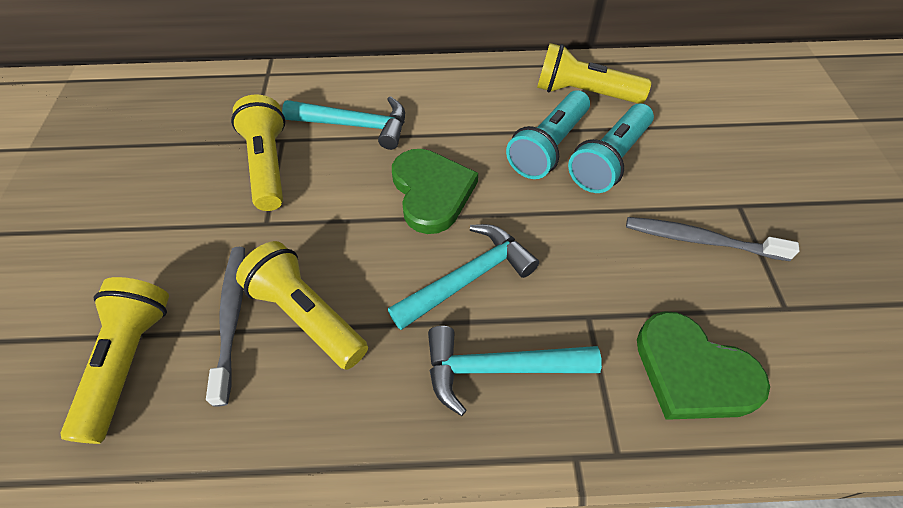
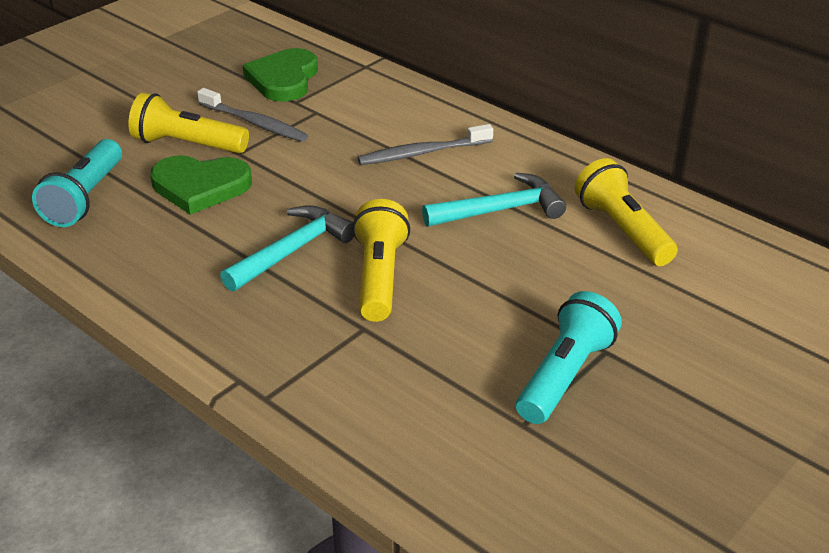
turquoise hammer: 3 -> 2
yellow flashlight: 4 -> 3

